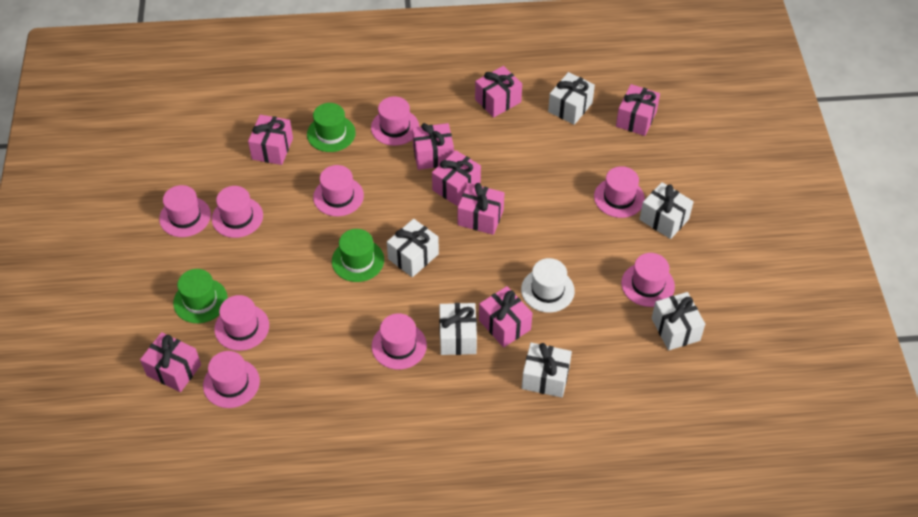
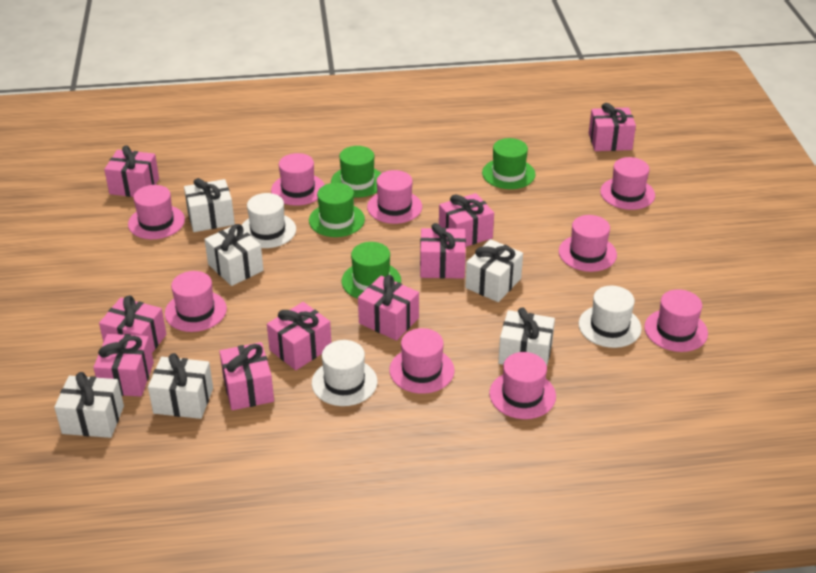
green hat: 3 -> 4
pink gift: 8 -> 9
white hat: 1 -> 3

